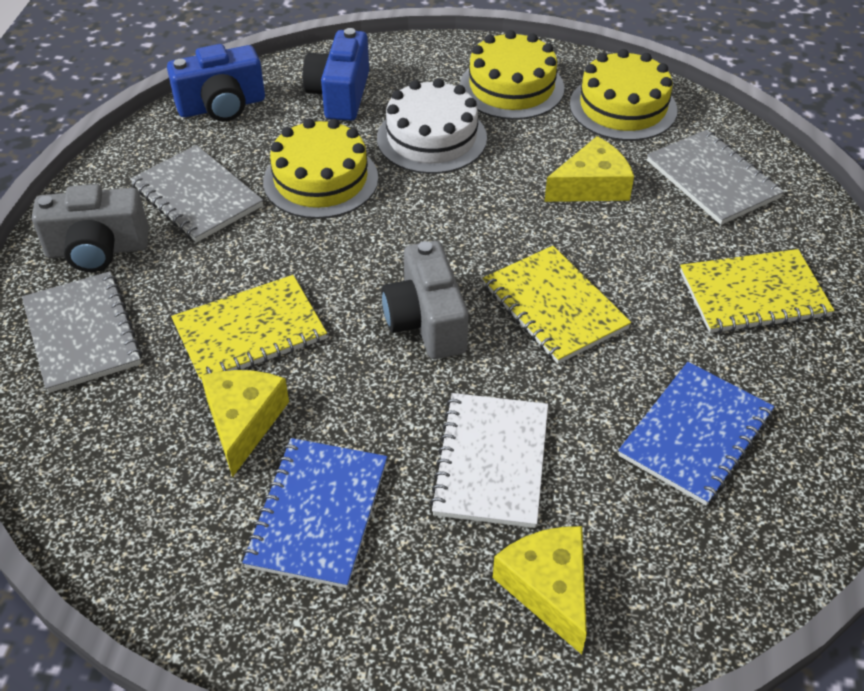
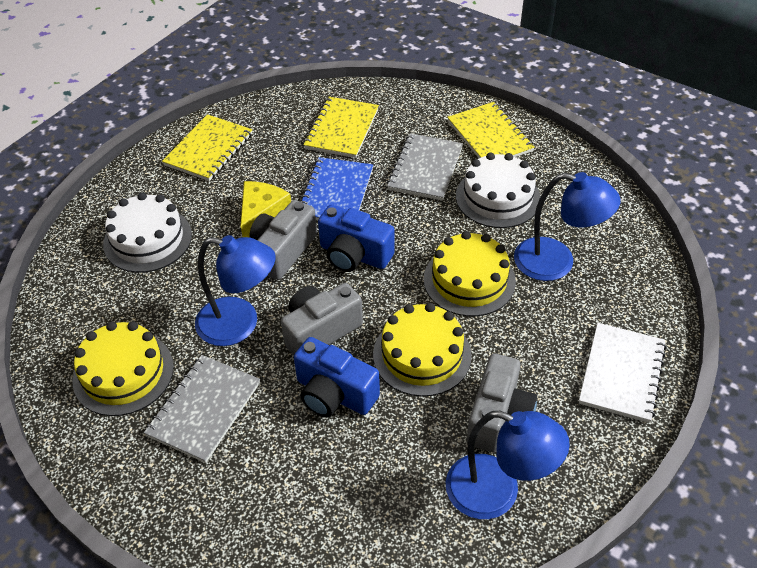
blue lamp: 0 -> 3
blue notebook: 2 -> 1
grey camera: 2 -> 3
grey notebook: 3 -> 2
white cake: 1 -> 2
yellow cheese: 3 -> 1

